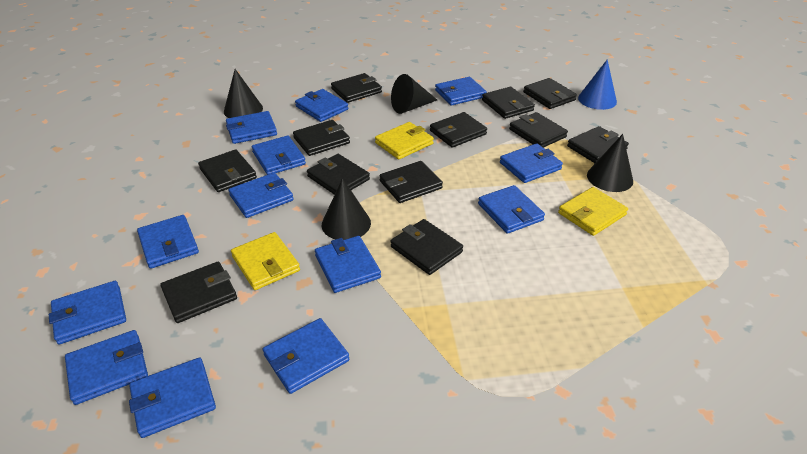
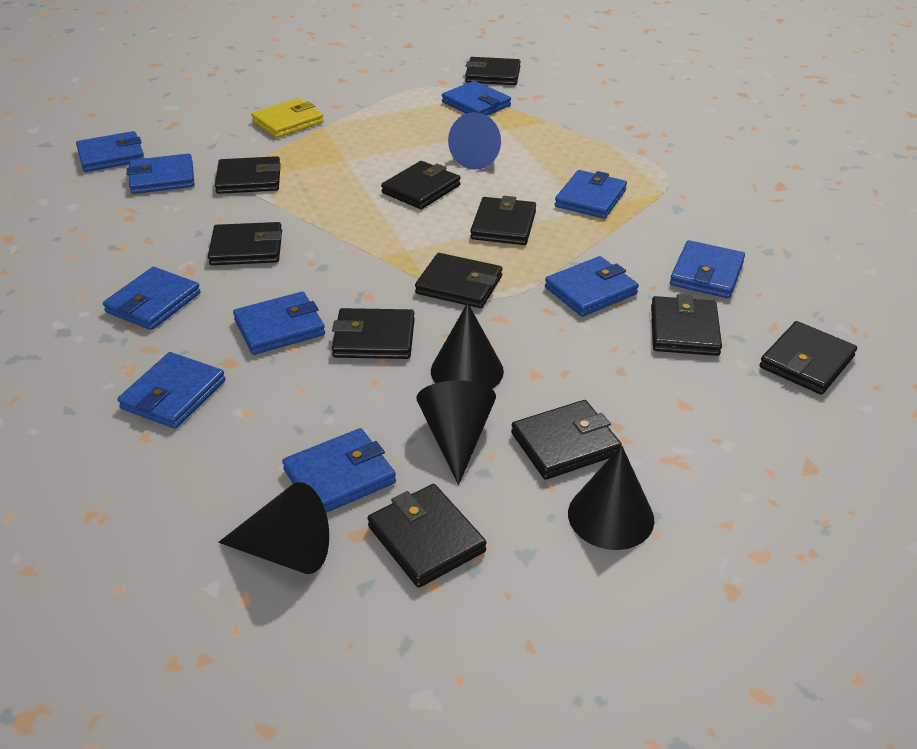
black wallet: 12 -> 11
blue wallet: 13 -> 10
yellow wallet: 3 -> 1

